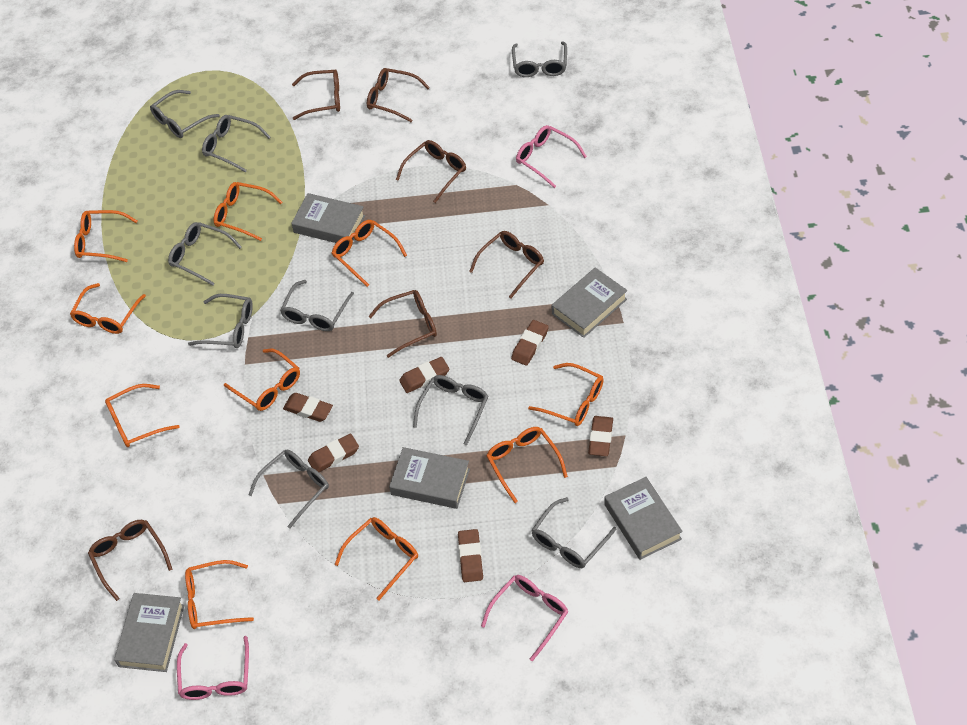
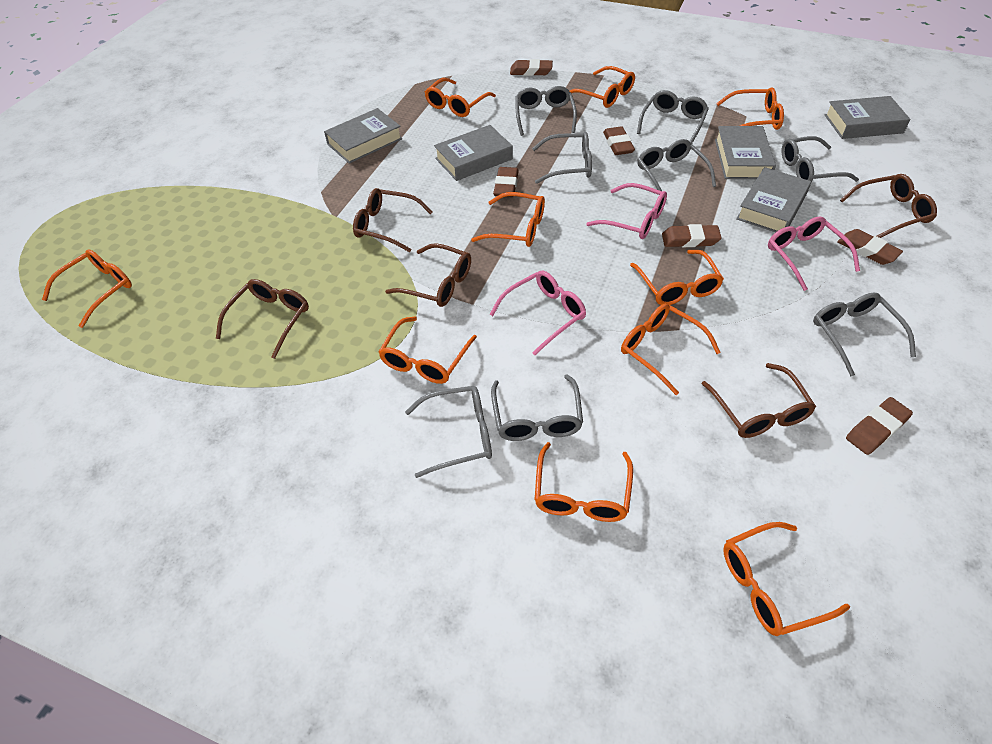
brown glasses: 6 -> 5
grey glasses: 9 -> 8

